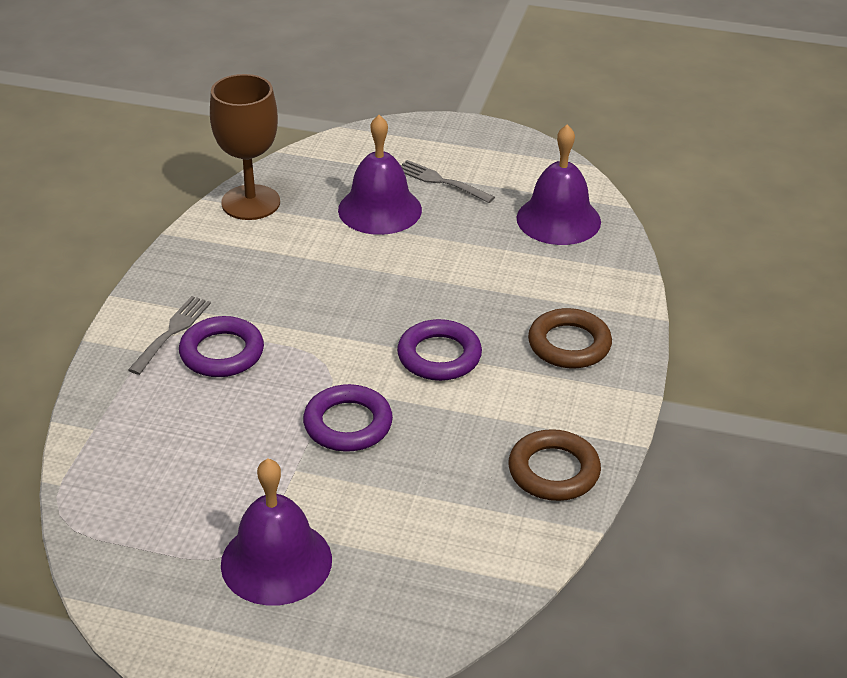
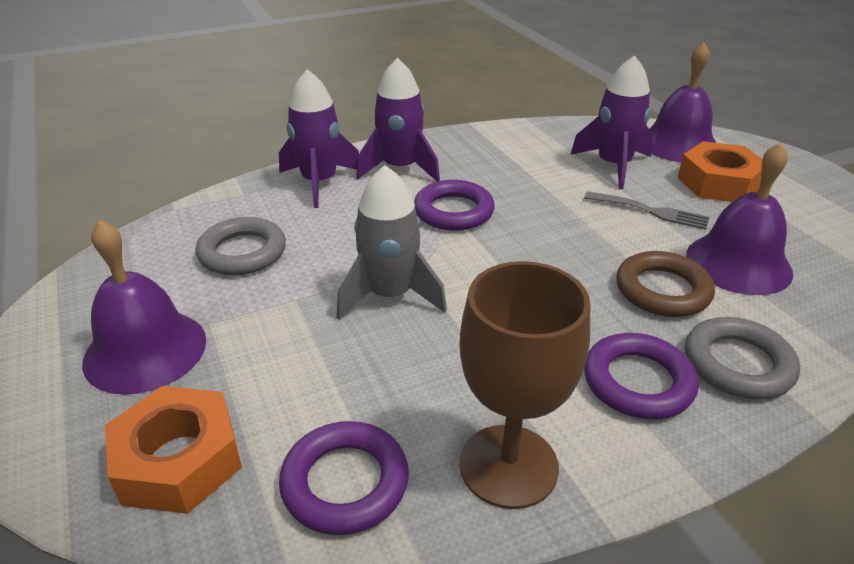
brown ring: 2 -> 1
grey fork: 2 -> 1
grey ring: 0 -> 2
grey rocket: 0 -> 1
orange nut: 0 -> 2
purple rocket: 0 -> 3

